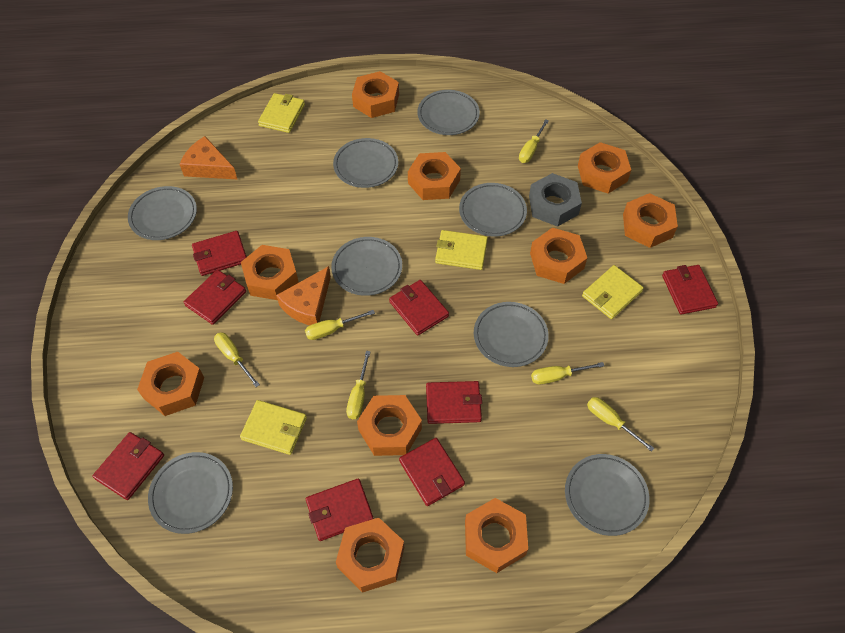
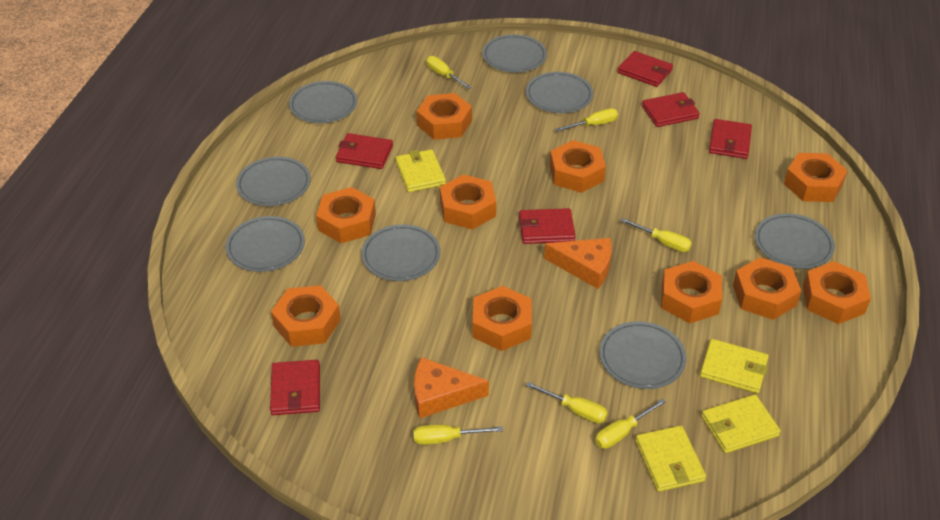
grey nut: 1 -> 0
red wallet: 8 -> 6

